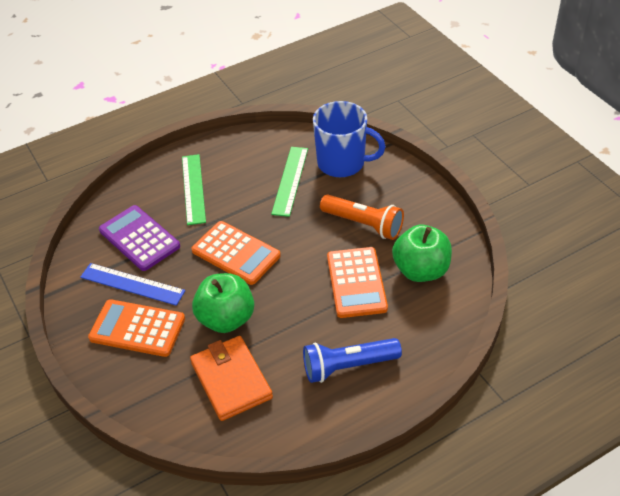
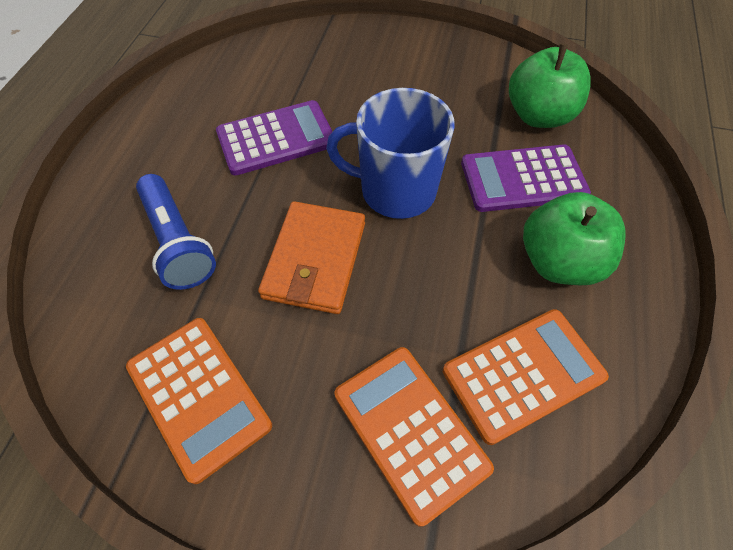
blue ruler: 1 -> 0
green ruler: 2 -> 0
orange flashlight: 1 -> 0
purple calculator: 1 -> 2

